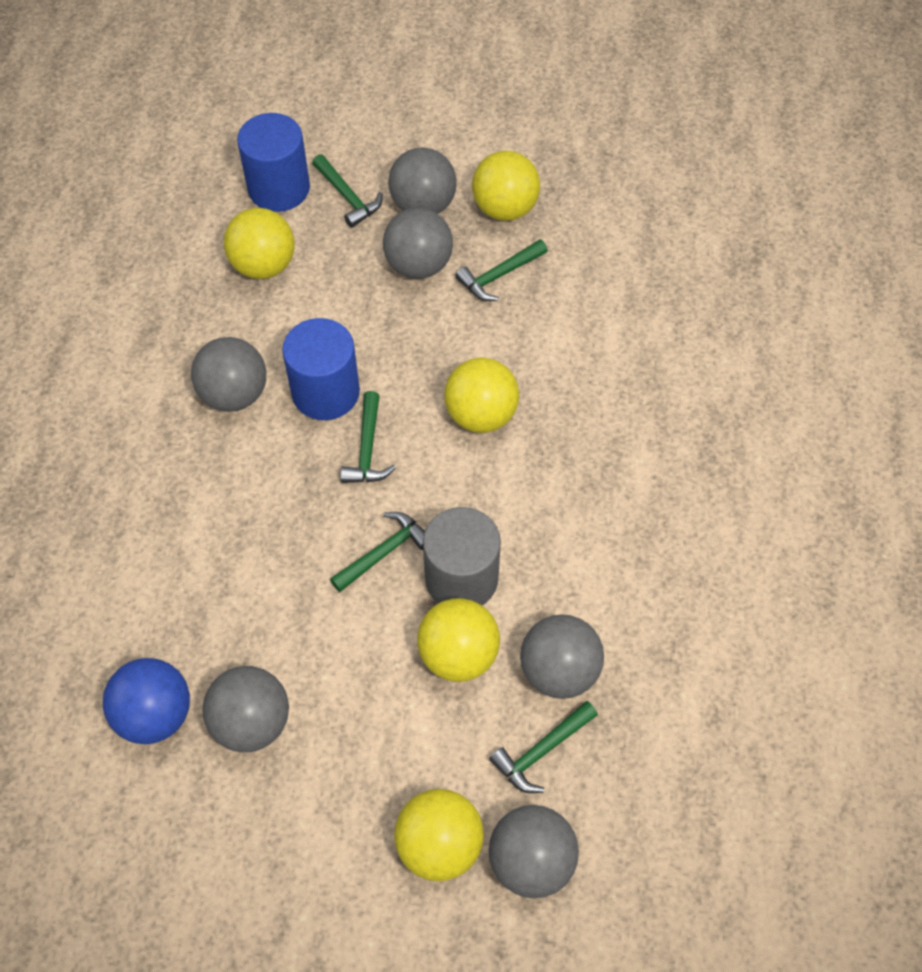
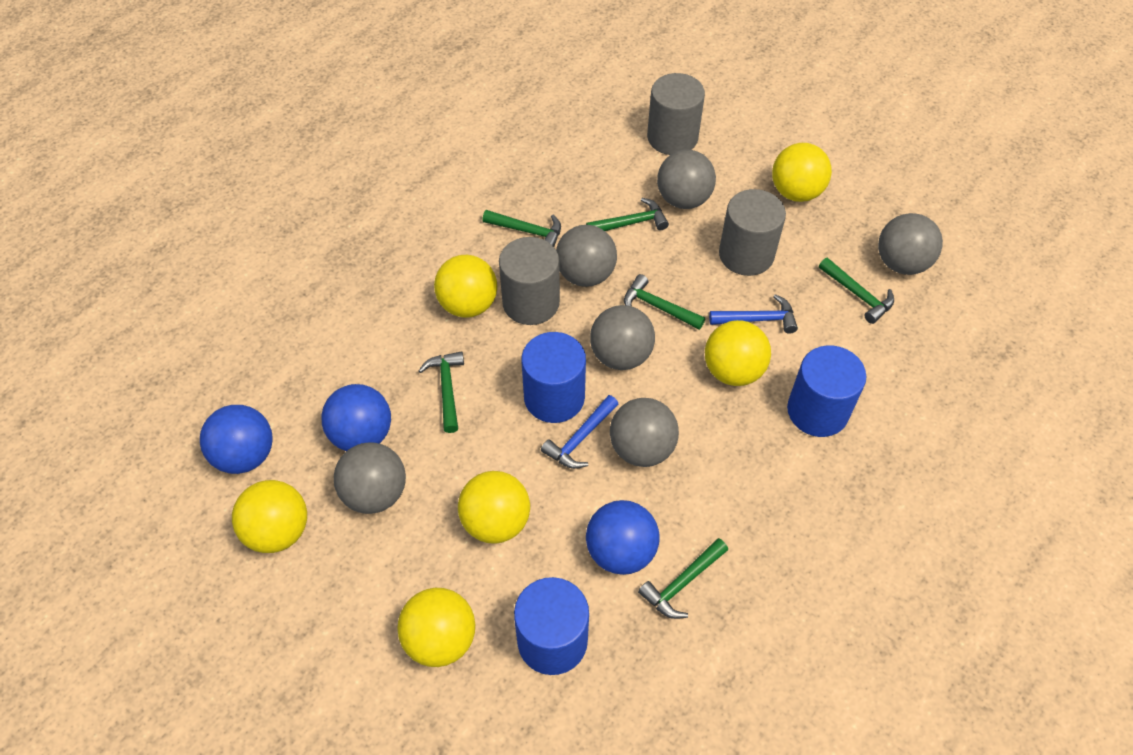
blue ball: 1 -> 3
blue cylinder: 2 -> 3
blue hammer: 0 -> 2
green hammer: 5 -> 6
grey cylinder: 1 -> 3
yellow ball: 5 -> 6

